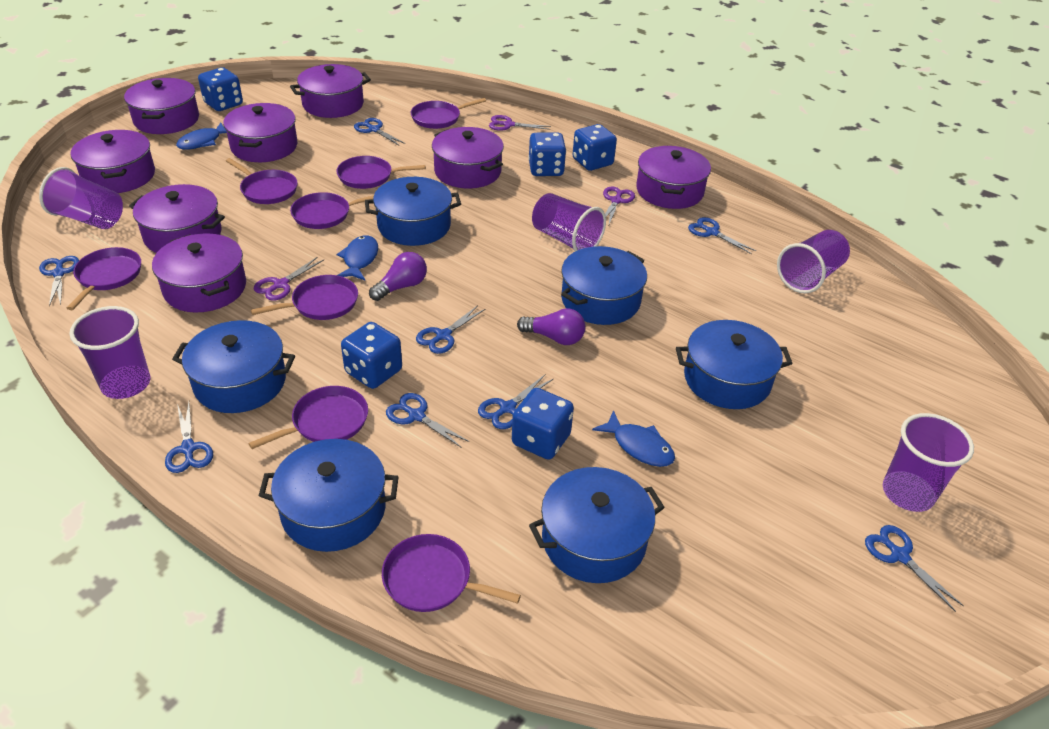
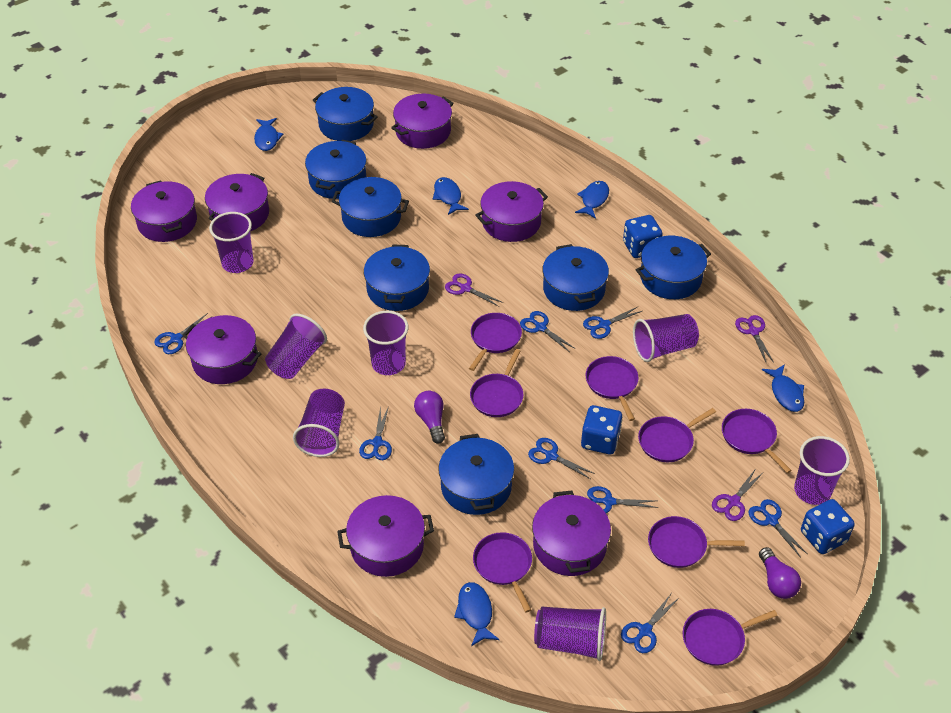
blue dice: 5 -> 3
blue fish: 3 -> 5
blue pot: 6 -> 7
purple cup: 5 -> 7
purple pot: 8 -> 7

